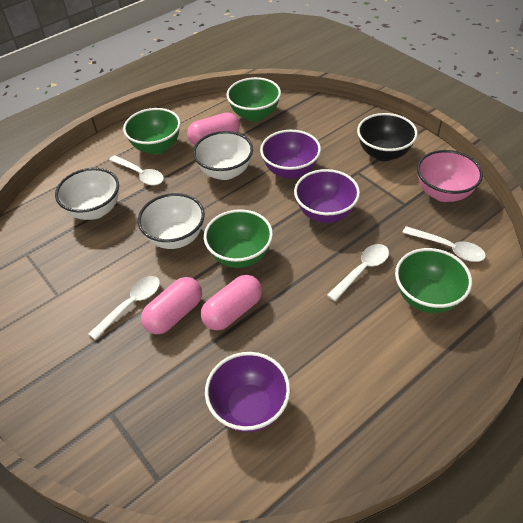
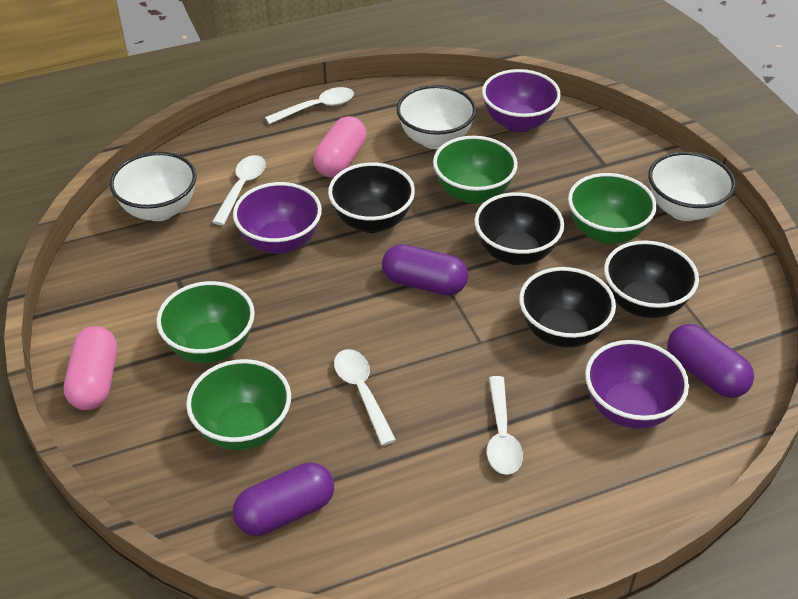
black bowl: 1 -> 4
pink bowl: 1 -> 0
pink capsule: 3 -> 2
purple capsule: 0 -> 3

